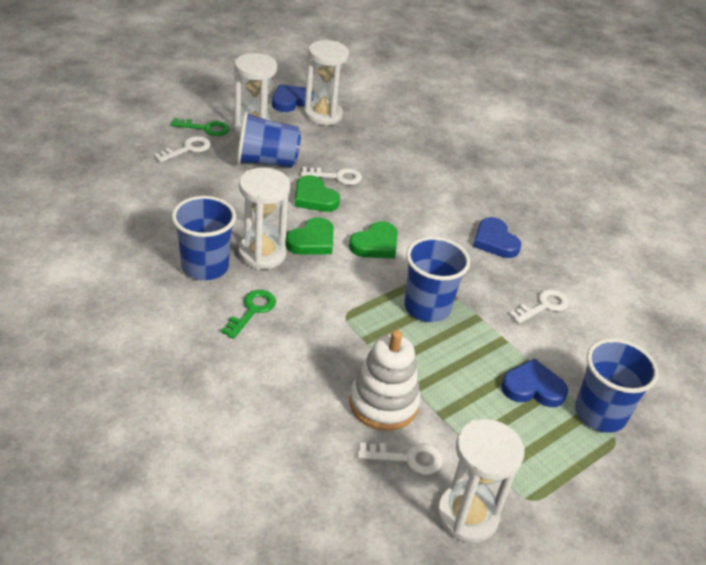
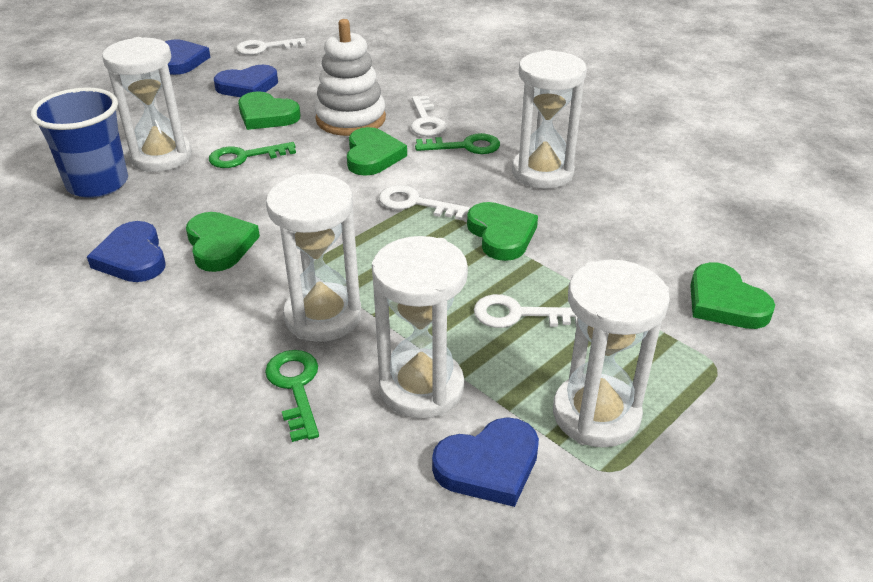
blue cup: 4 -> 1
blue heart: 3 -> 4
green heart: 3 -> 5
green key: 2 -> 3
white hourglass: 4 -> 5

